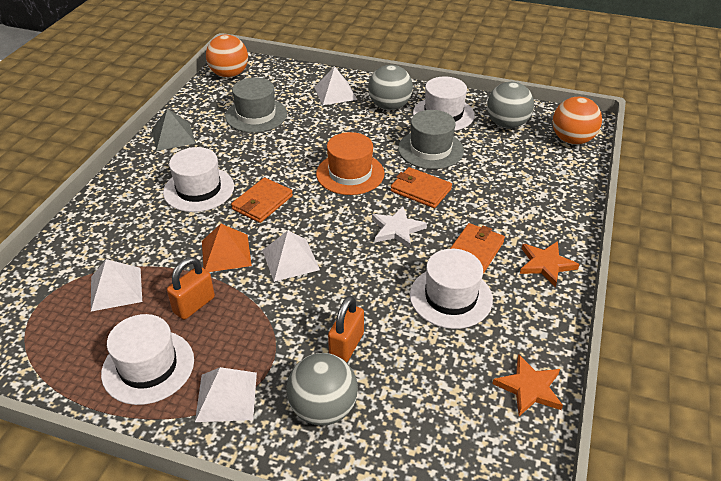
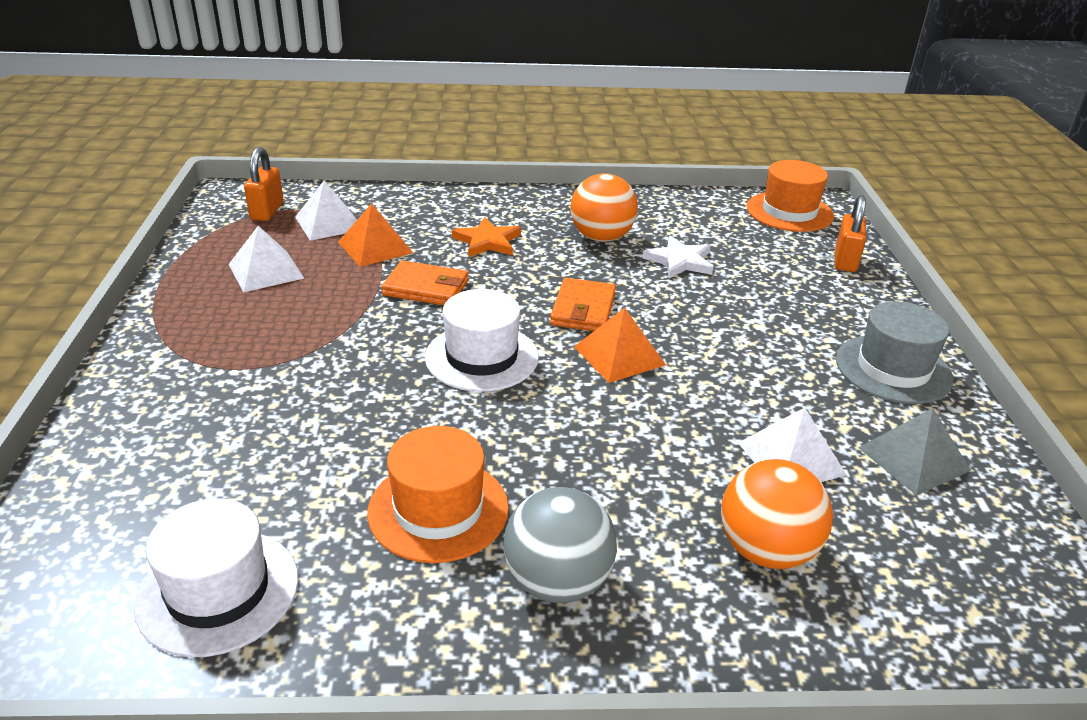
grey ball: 3 -> 1
grey hat: 2 -> 1
orange hat: 1 -> 2
orange pyramid: 1 -> 2
orange star: 2 -> 1
orange wallet: 3 -> 2
white hat: 4 -> 2
white pyramid: 4 -> 3

